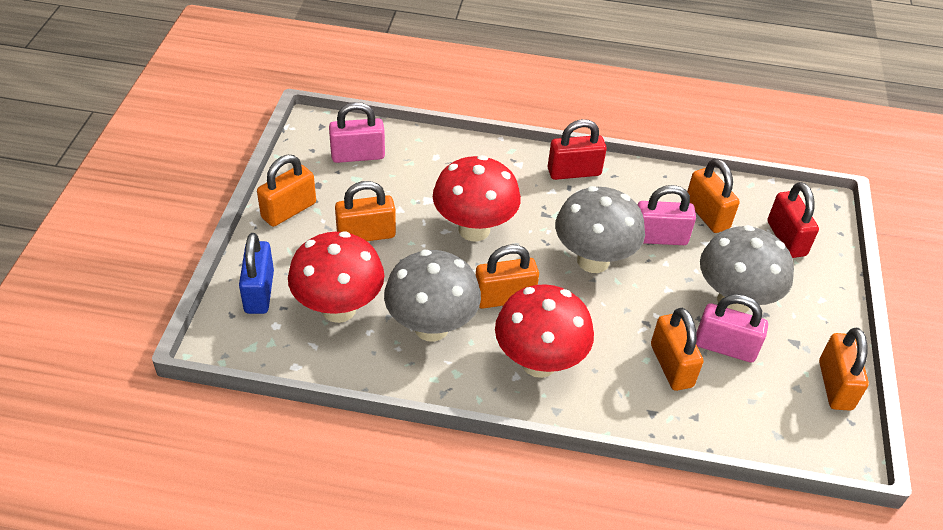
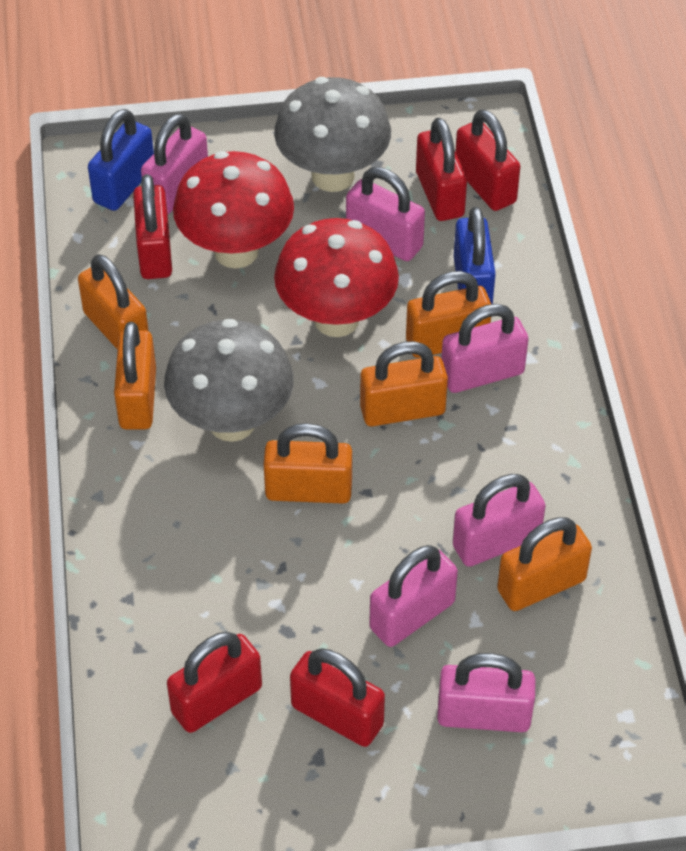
blue padlock: 1 -> 2
grey mushroom: 3 -> 2
pink padlock: 3 -> 6
red mushroom: 3 -> 2
red padlock: 2 -> 5

